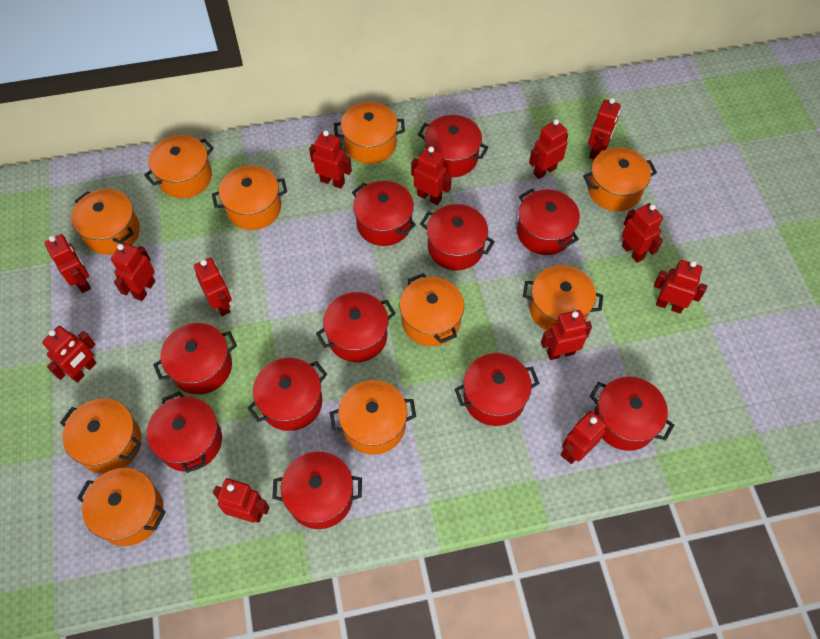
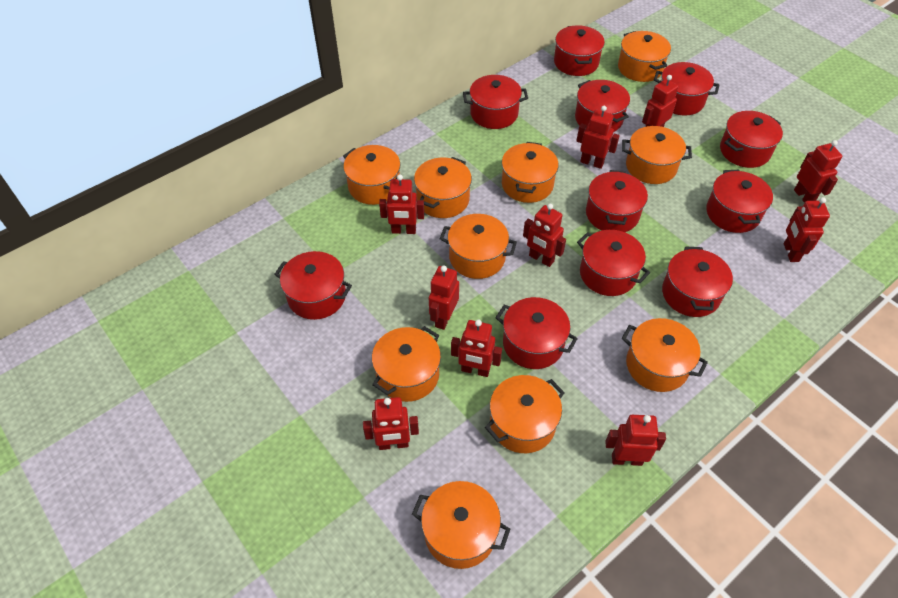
red robot: 13 -> 10

